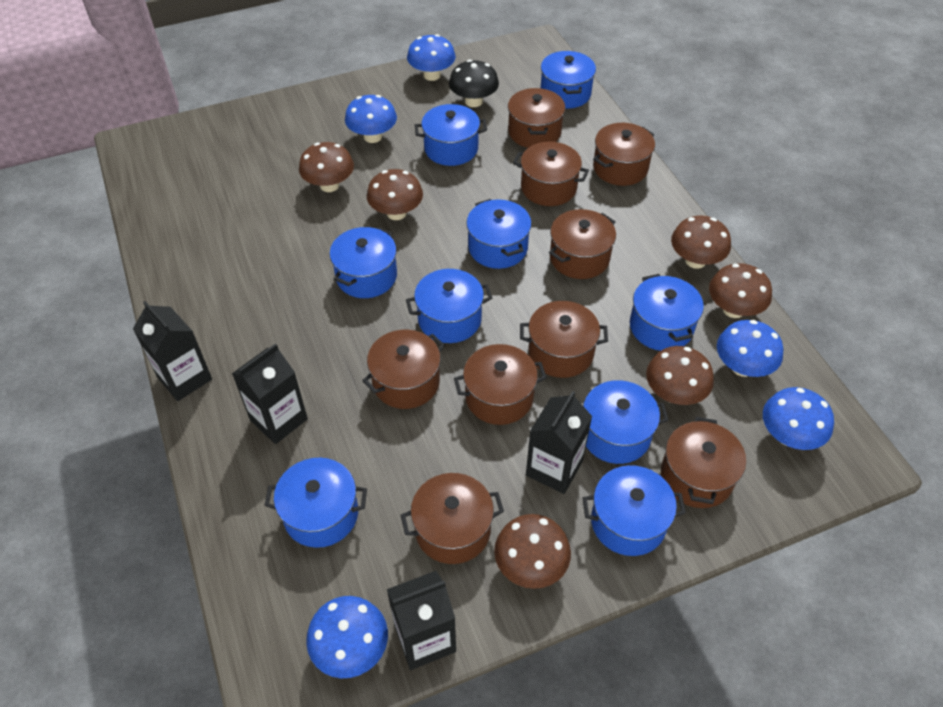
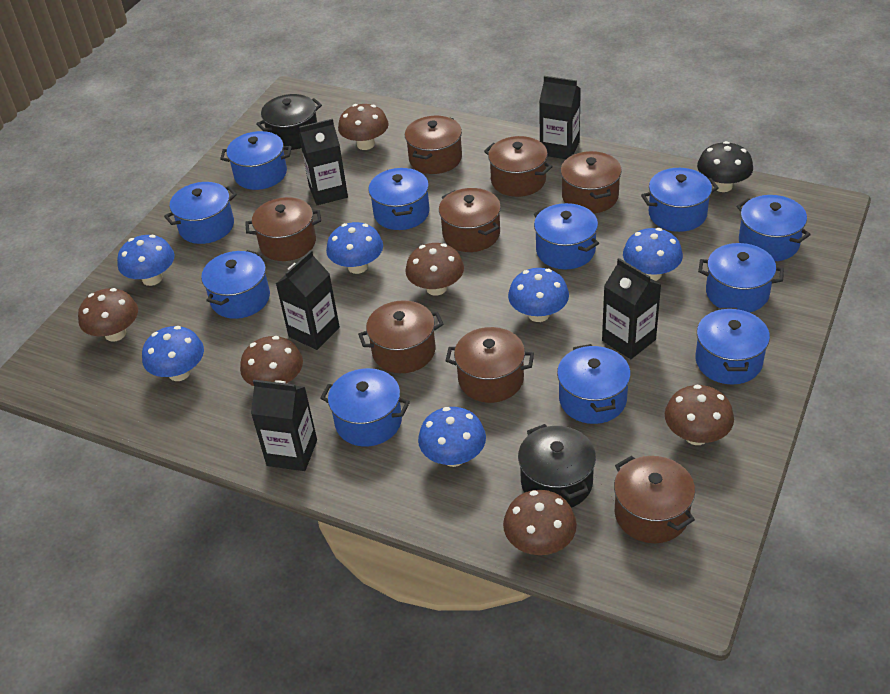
black carton: 4 -> 5
black pot: 0 -> 2
blue mushroom: 5 -> 6
blue pot: 9 -> 11
brown pot: 9 -> 8

